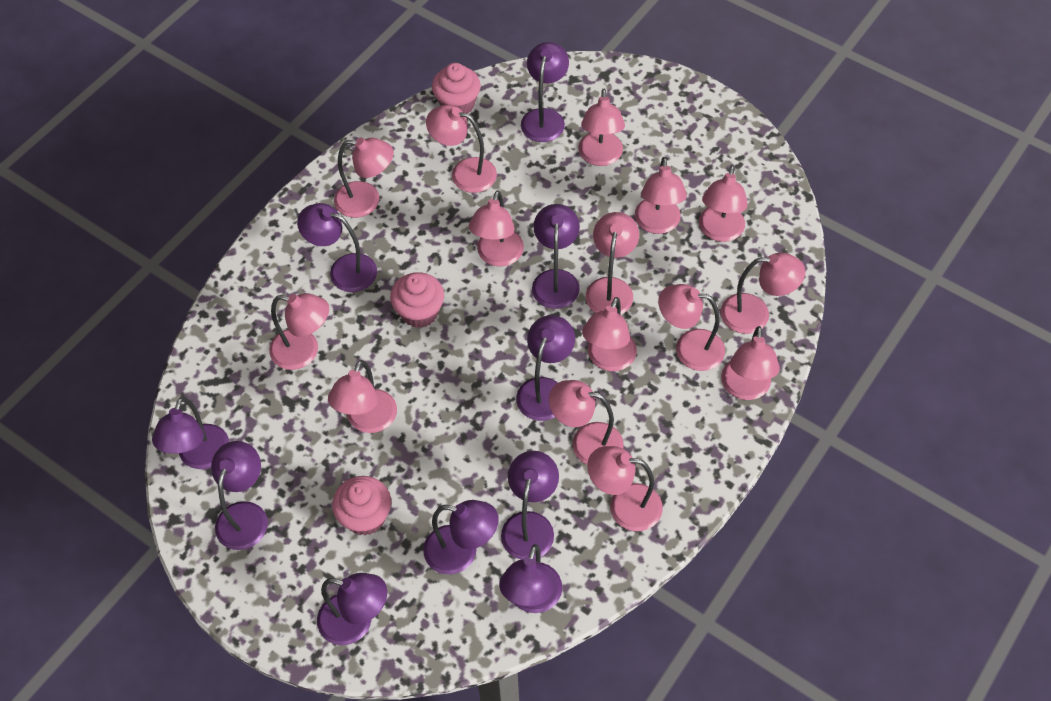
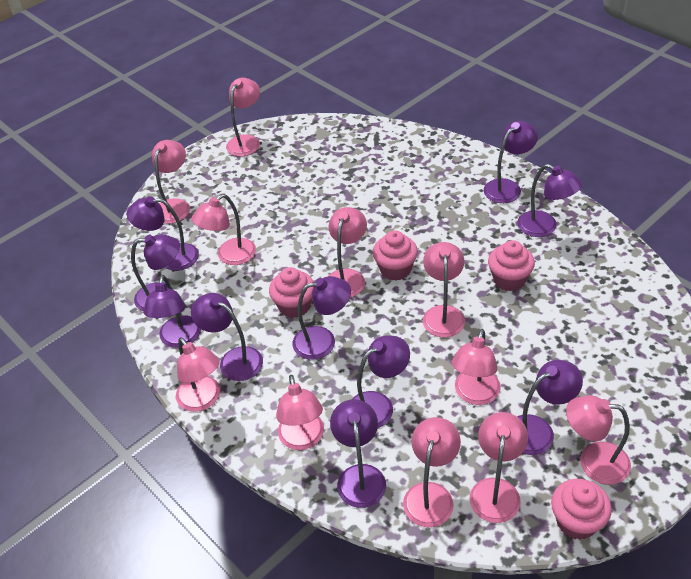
pink cupcake: 3 -> 4
pink lamp: 15 -> 11

